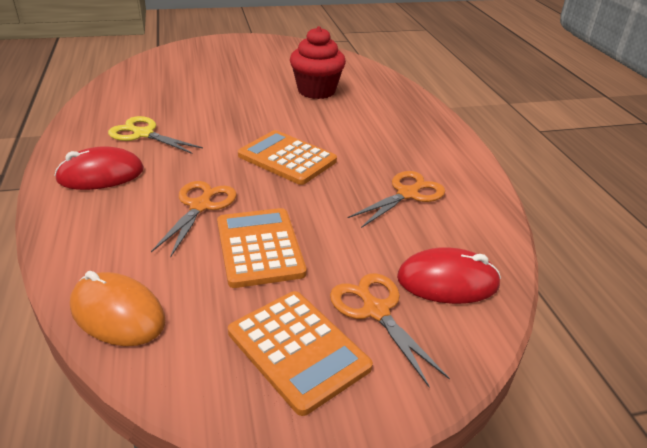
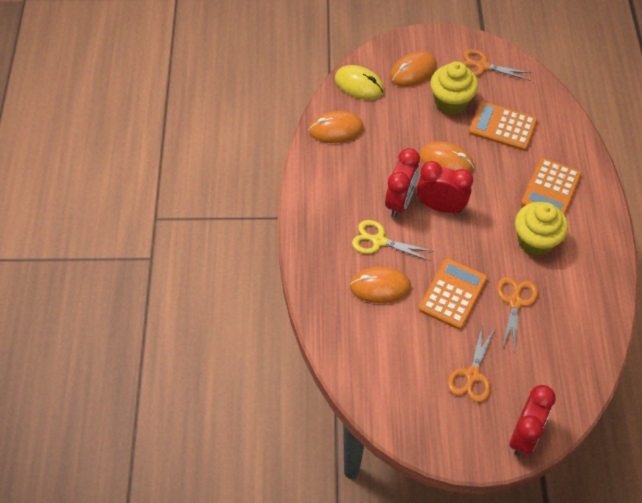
orange mouse: 1 -> 4
red clock: 0 -> 3
red cupcake: 1 -> 0
red mouse: 2 -> 0
yellow cupcake: 0 -> 2
yellow mouse: 0 -> 1

